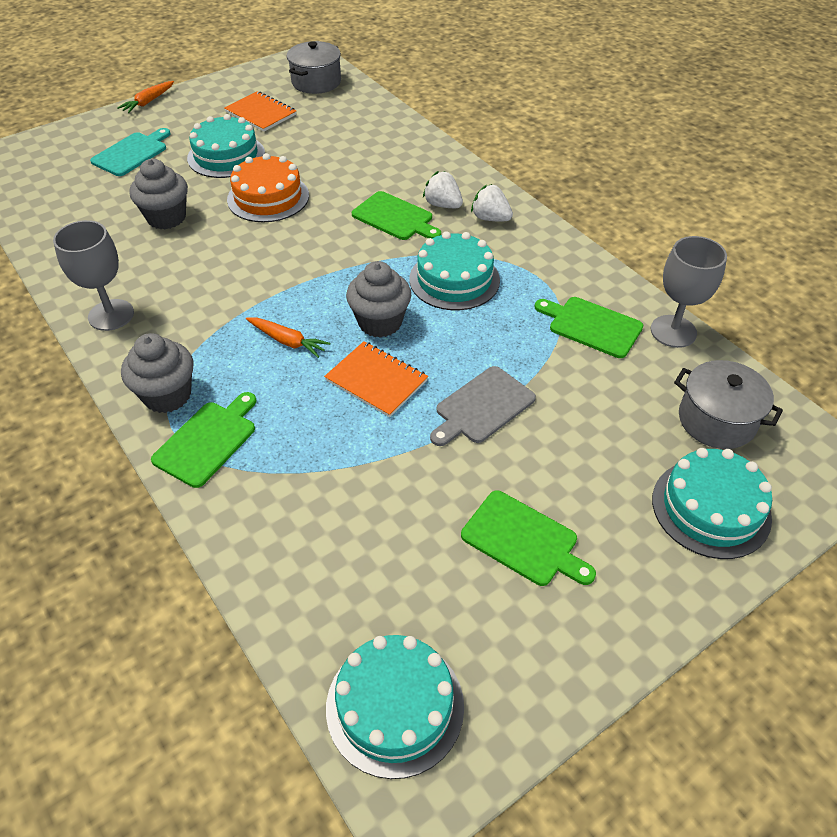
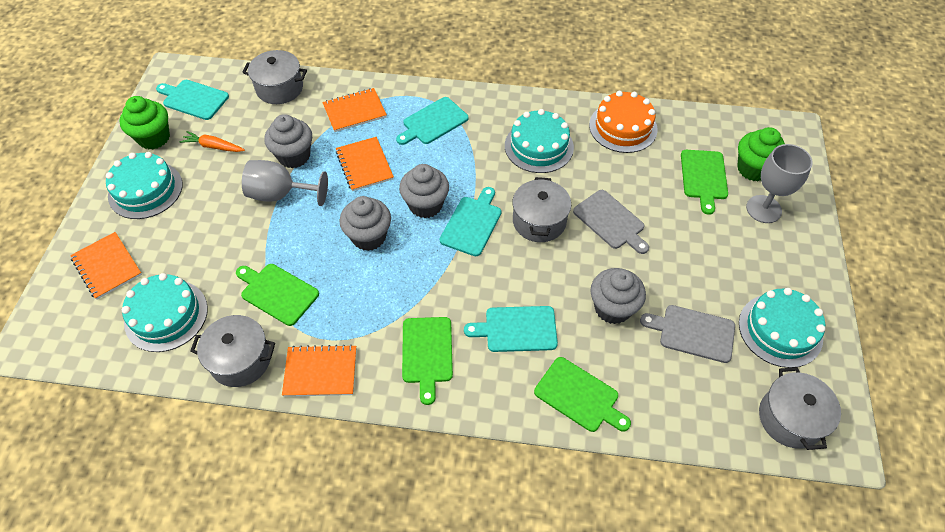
green cupcake: 0 -> 2
grey cupcake: 3 -> 4
grey cutting board: 1 -> 2
grey pot: 2 -> 4
orange carrot: 2 -> 1
orange notebook: 2 -> 4
turquoise cutting board: 1 -> 4
white strawberry: 2 -> 0

